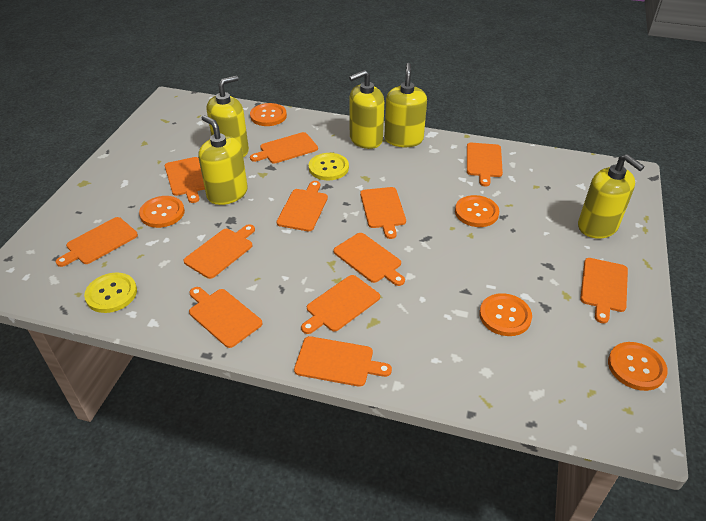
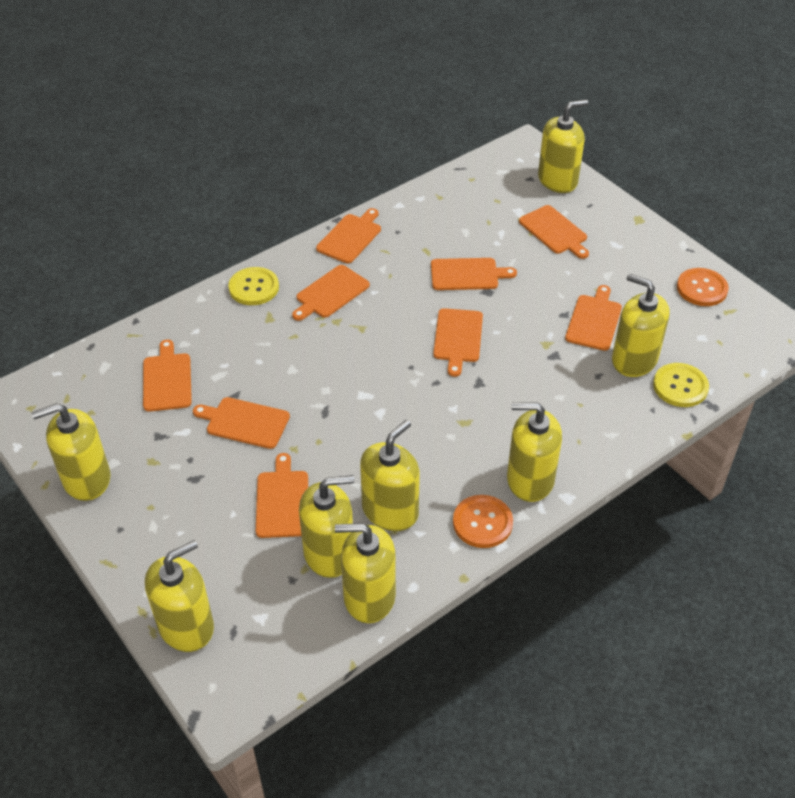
orange button: 5 -> 2
orange cutting board: 12 -> 9
yellow soap dispenser: 5 -> 8

